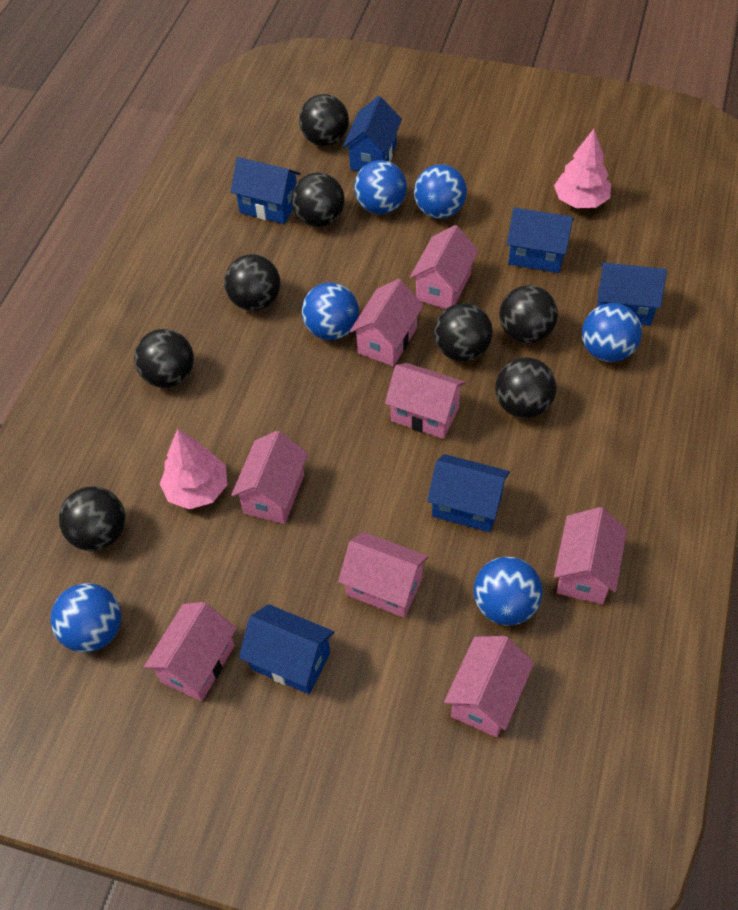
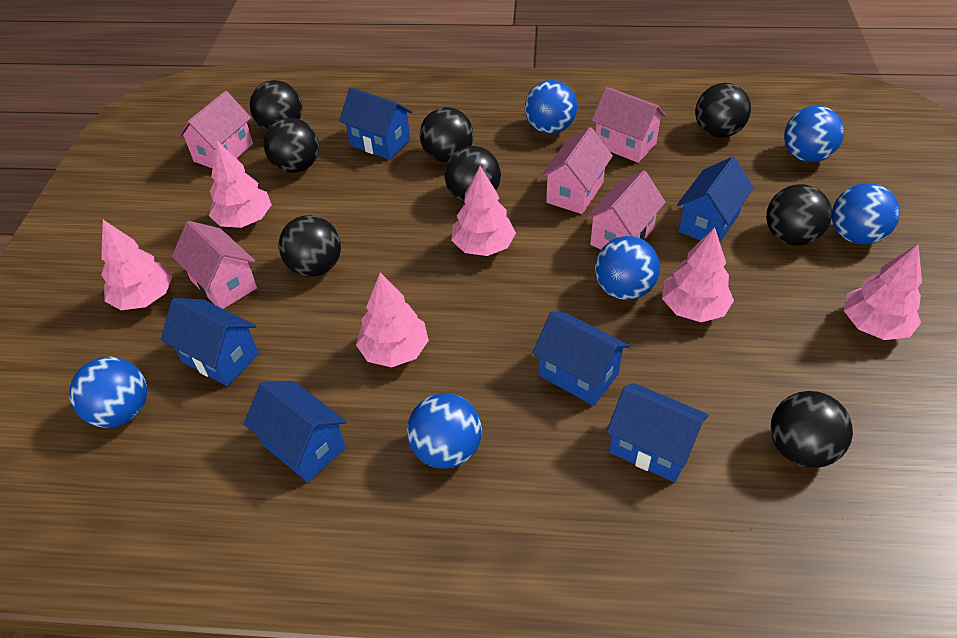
pink house: 8 -> 5
pink tree: 2 -> 6

